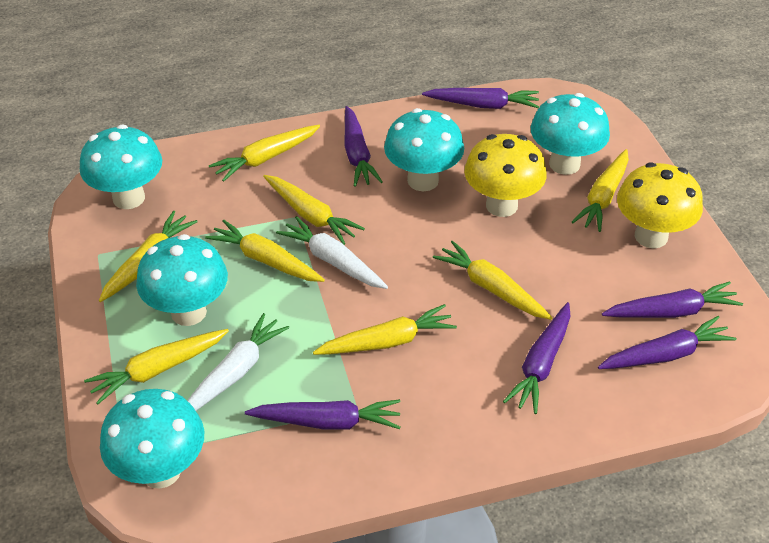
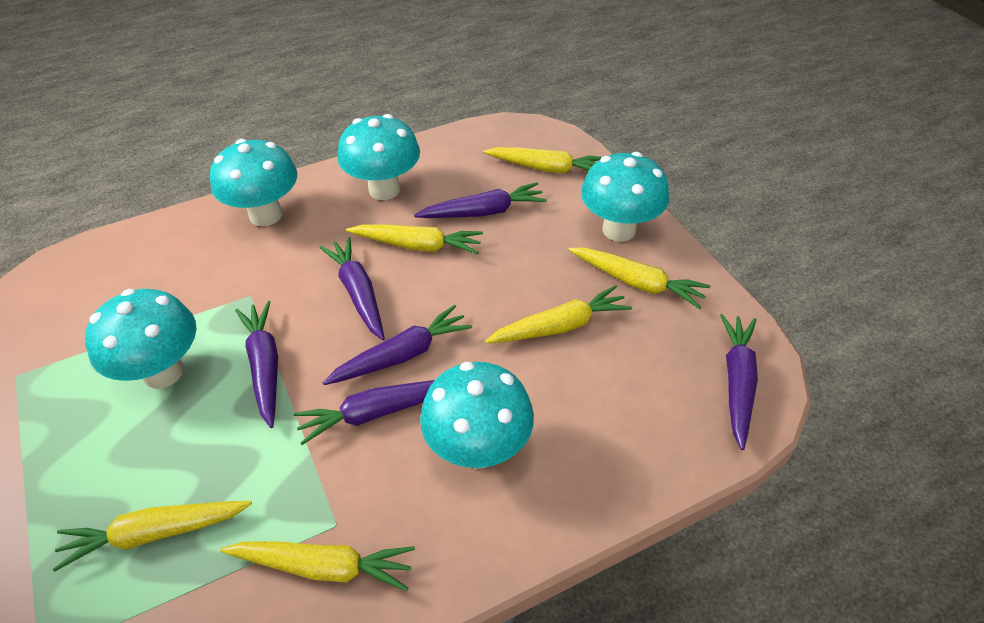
white carrot: 2 -> 0
yellow carrot: 8 -> 6
yellow mushroom: 2 -> 0

